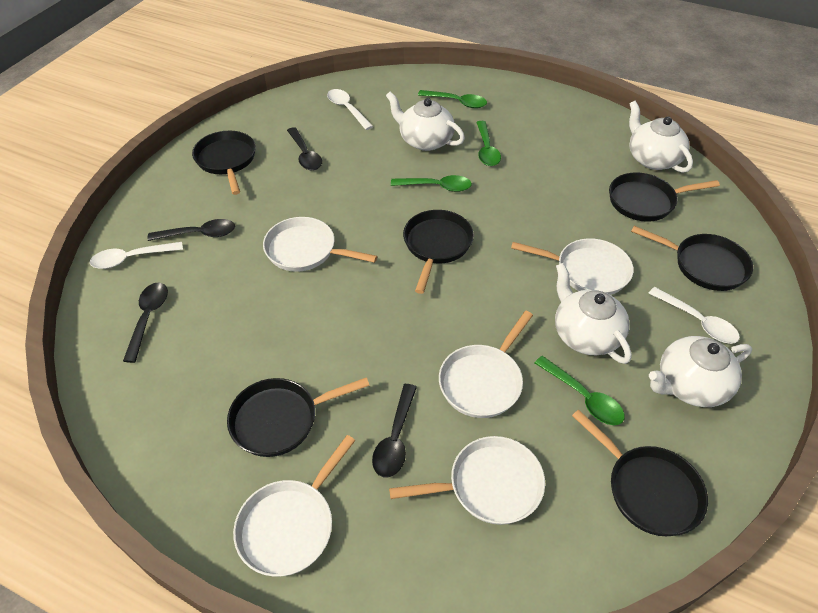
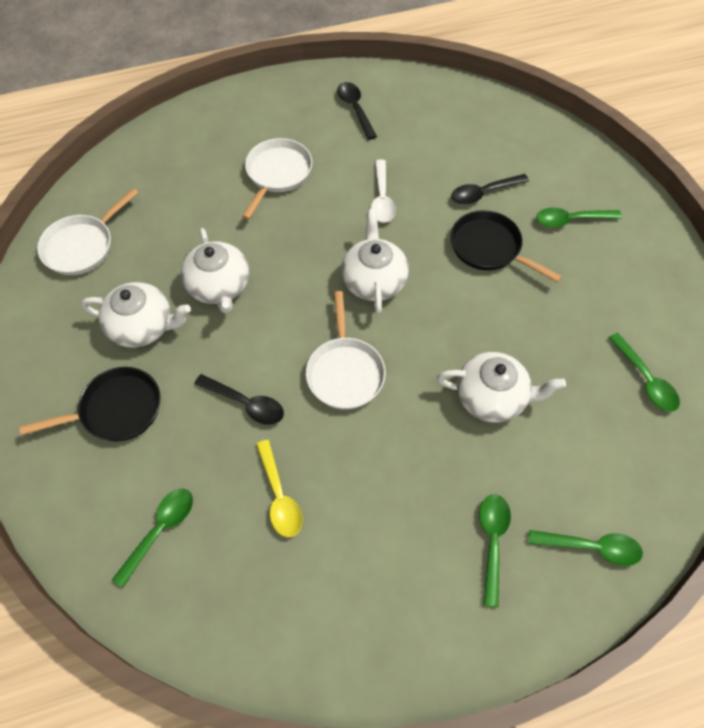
black pan: 6 -> 2
black spoon: 4 -> 3
green spoon: 4 -> 5
white pan: 5 -> 3
white spoon: 3 -> 1
yellow spoon: 0 -> 1

